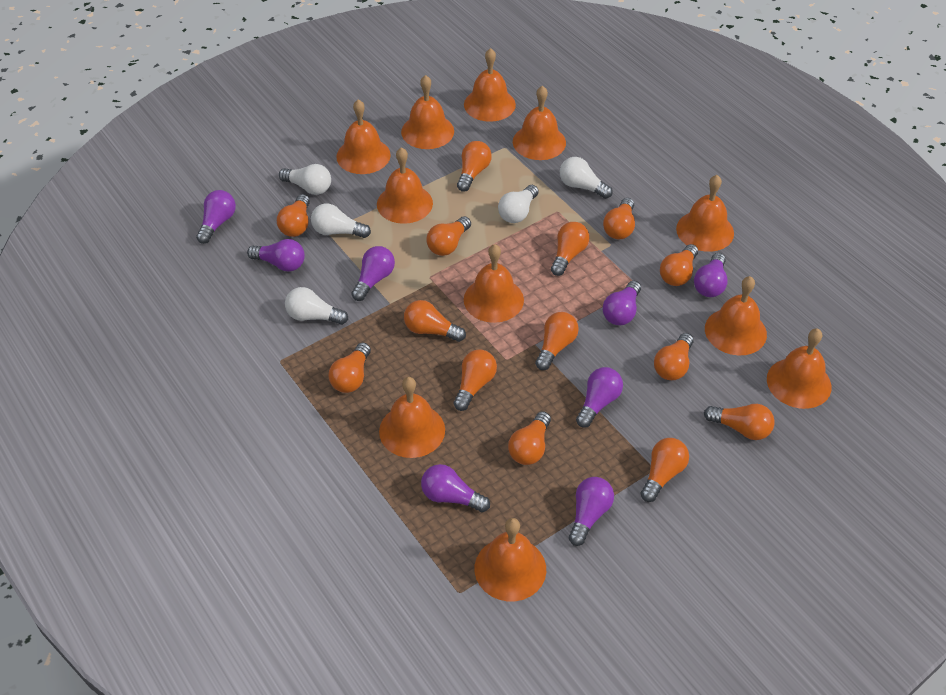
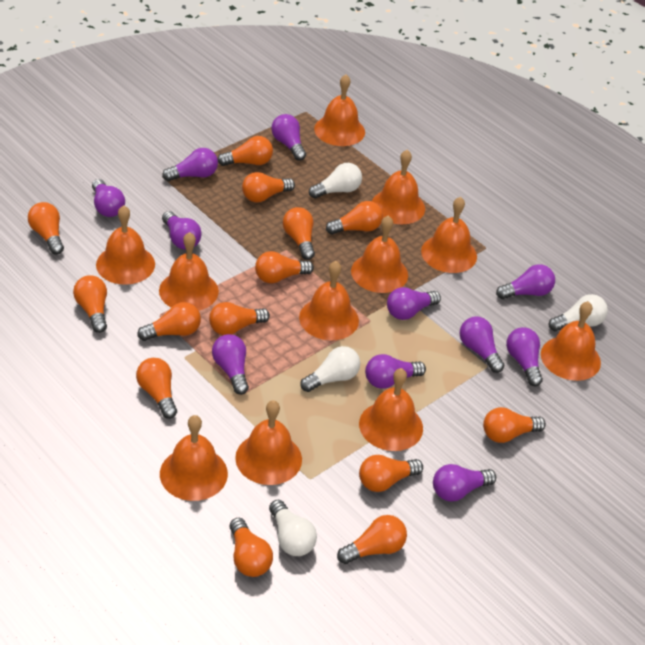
purple light bulb: 8 -> 11
white light bulb: 5 -> 4

